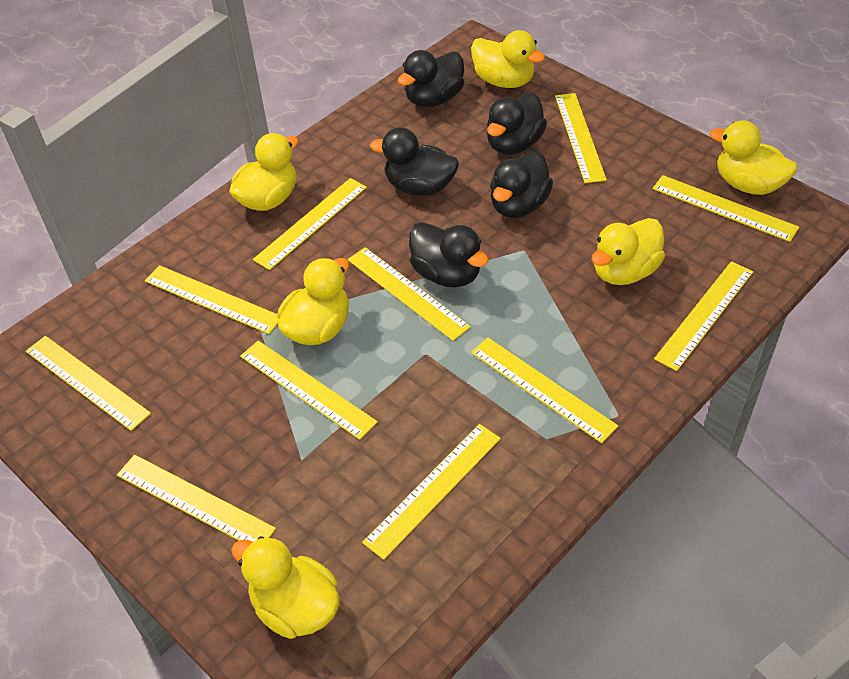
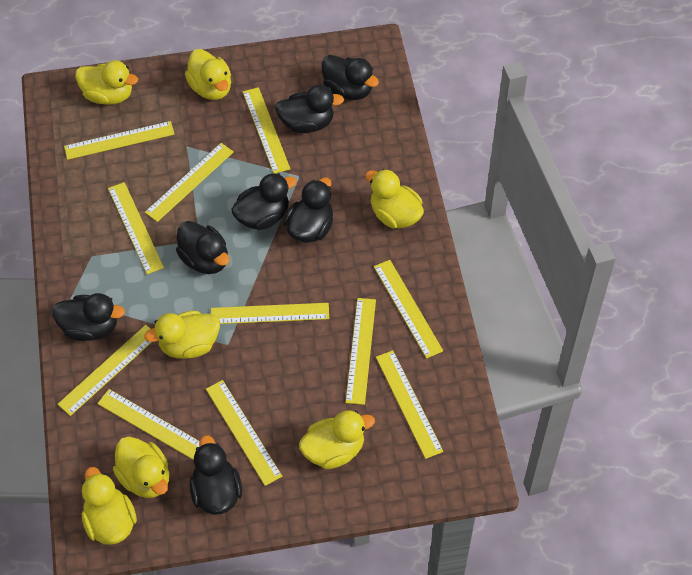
black duck: 5 -> 7
yellow duck: 6 -> 7

